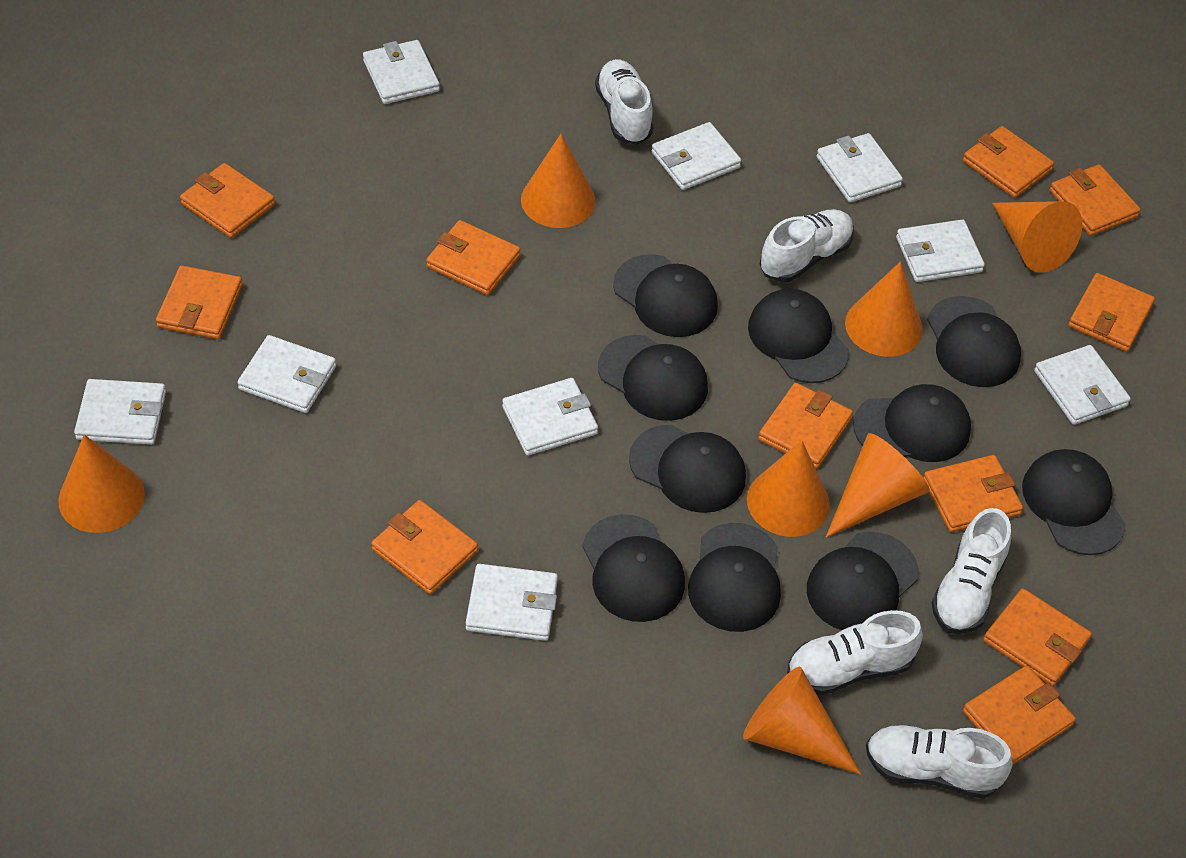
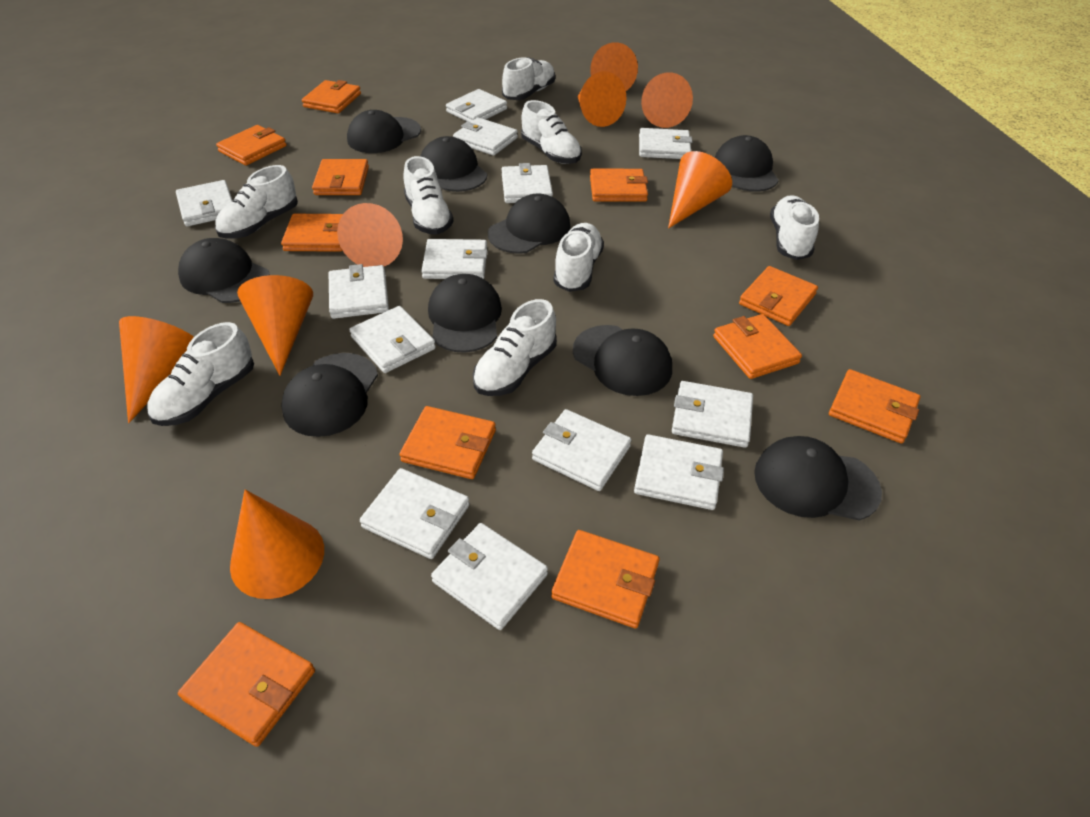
black cap: 10 -> 9
orange cone: 7 -> 8
white shoe: 5 -> 8
white wallet: 9 -> 13

